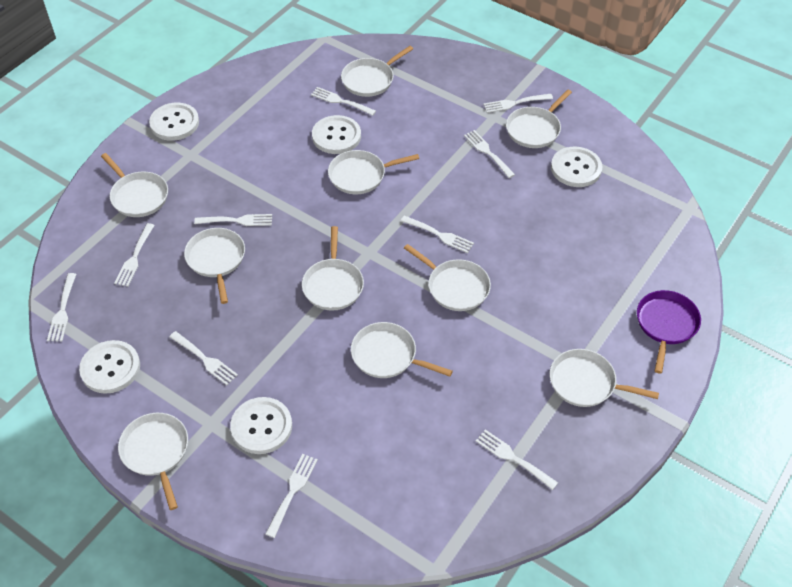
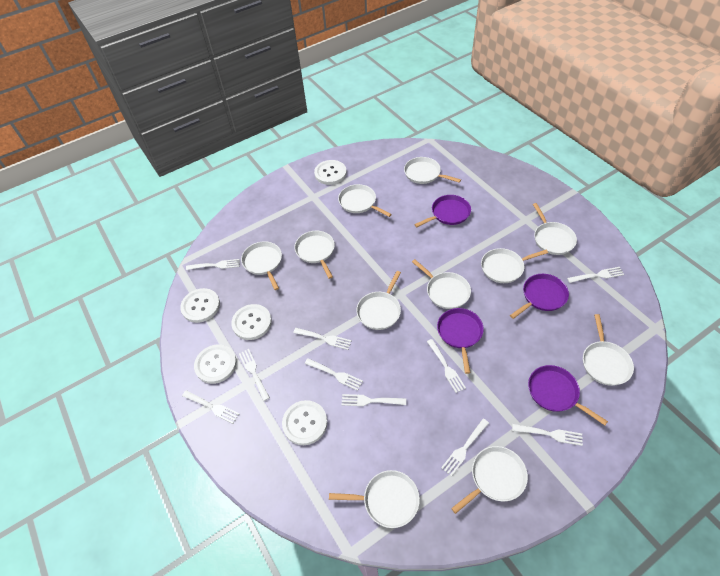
purple pan: 1 -> 4
white pan: 10 -> 11

